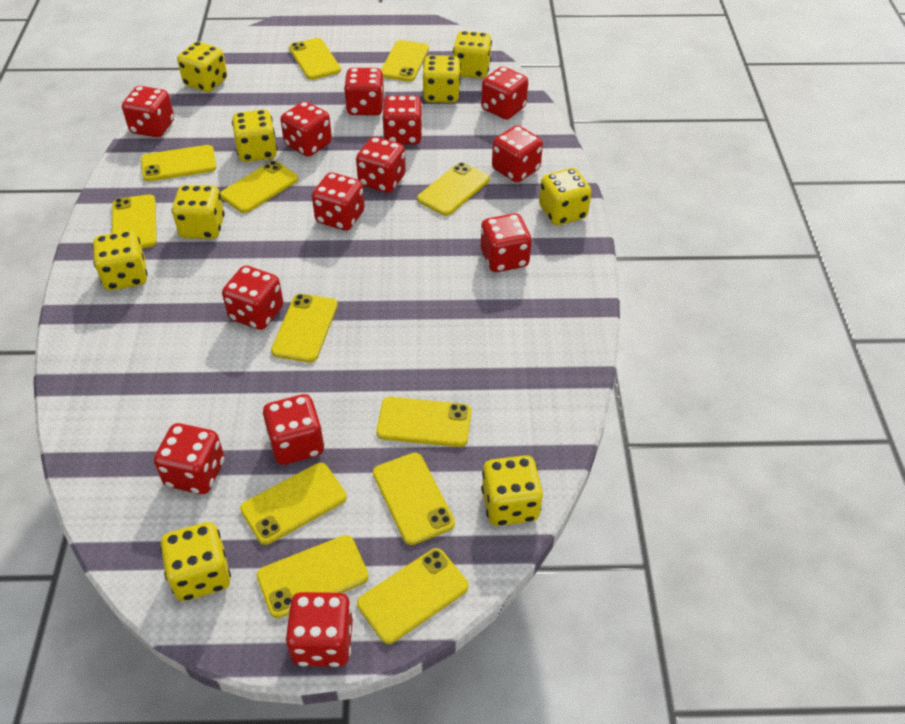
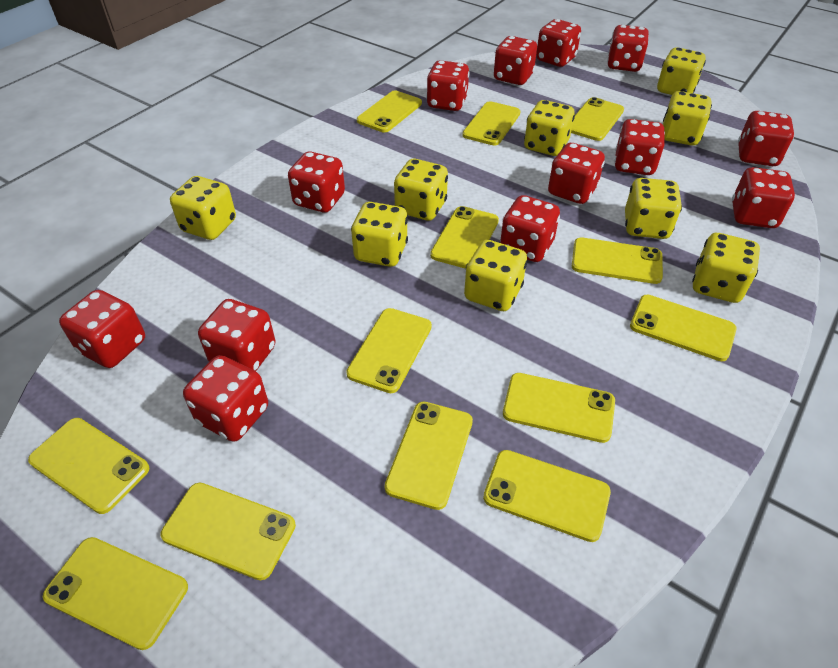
yellow phone: 12 -> 13

